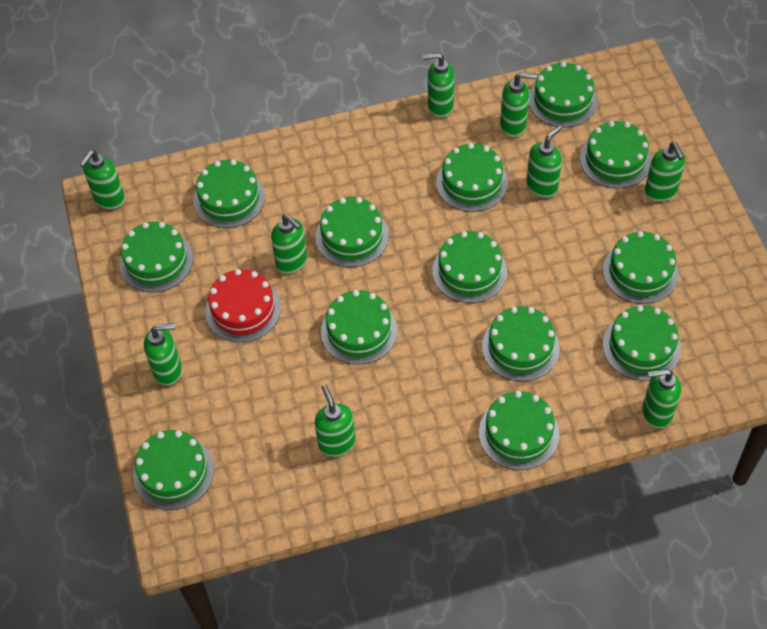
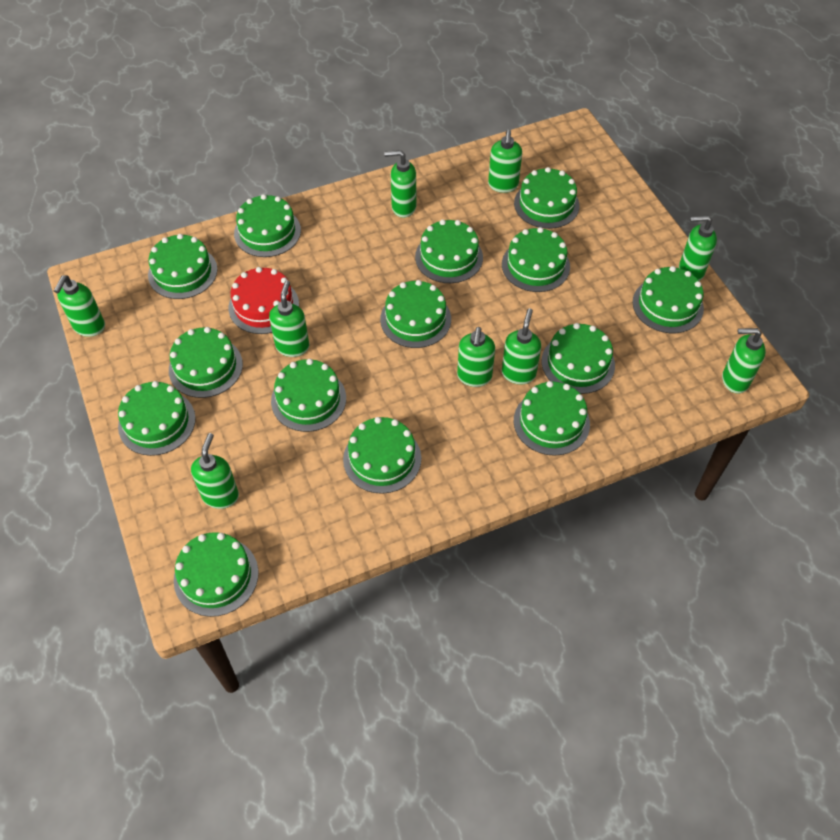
green cake: 13 -> 14

